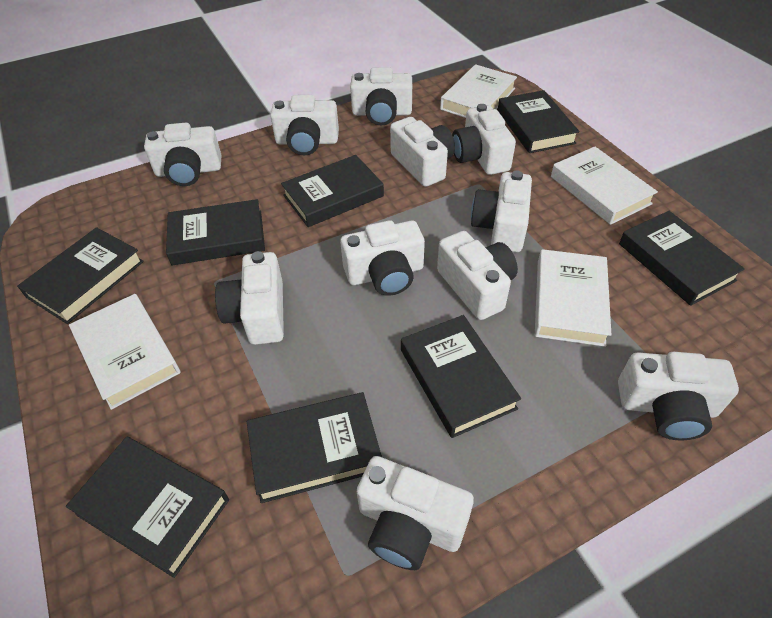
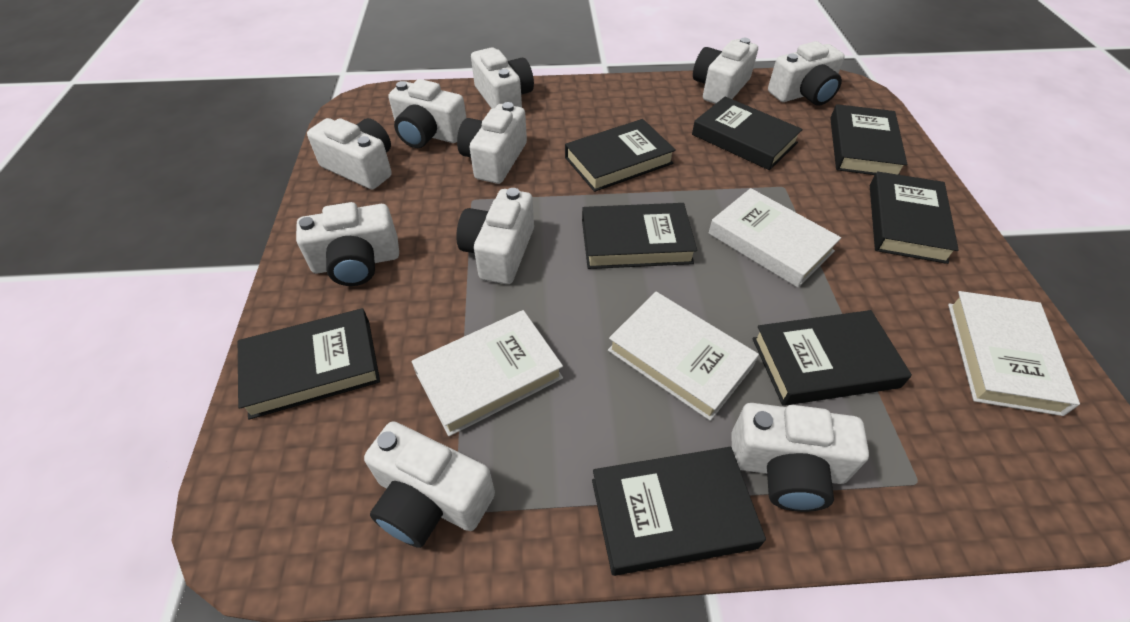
white camera: 11 -> 10

